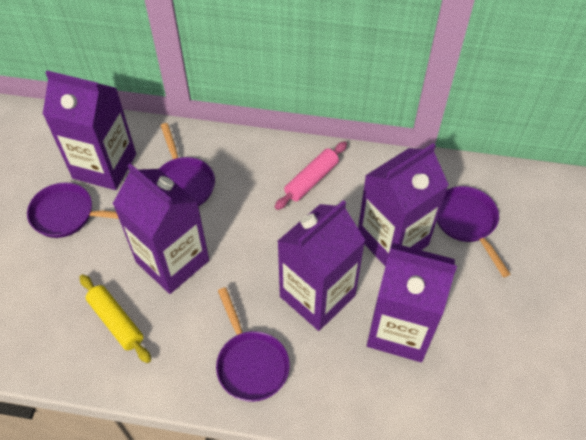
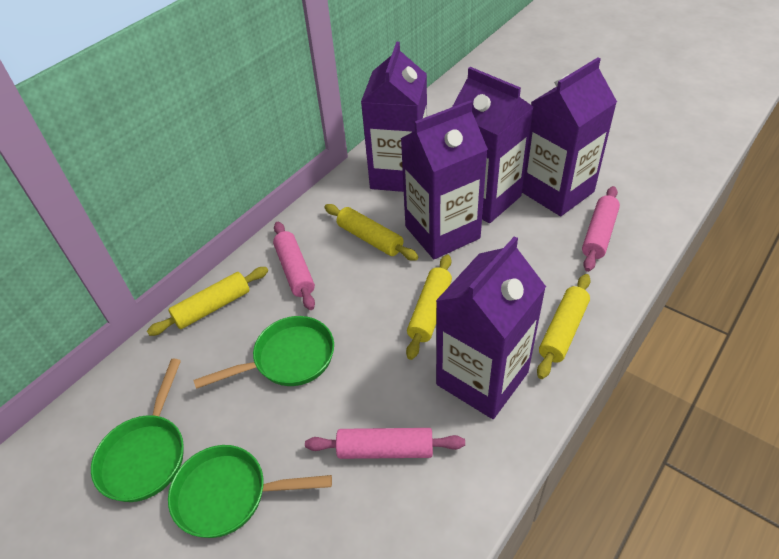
green pan: 0 -> 3
pink rolling pin: 1 -> 3
purple pan: 4 -> 0
yellow rolling pin: 1 -> 4

